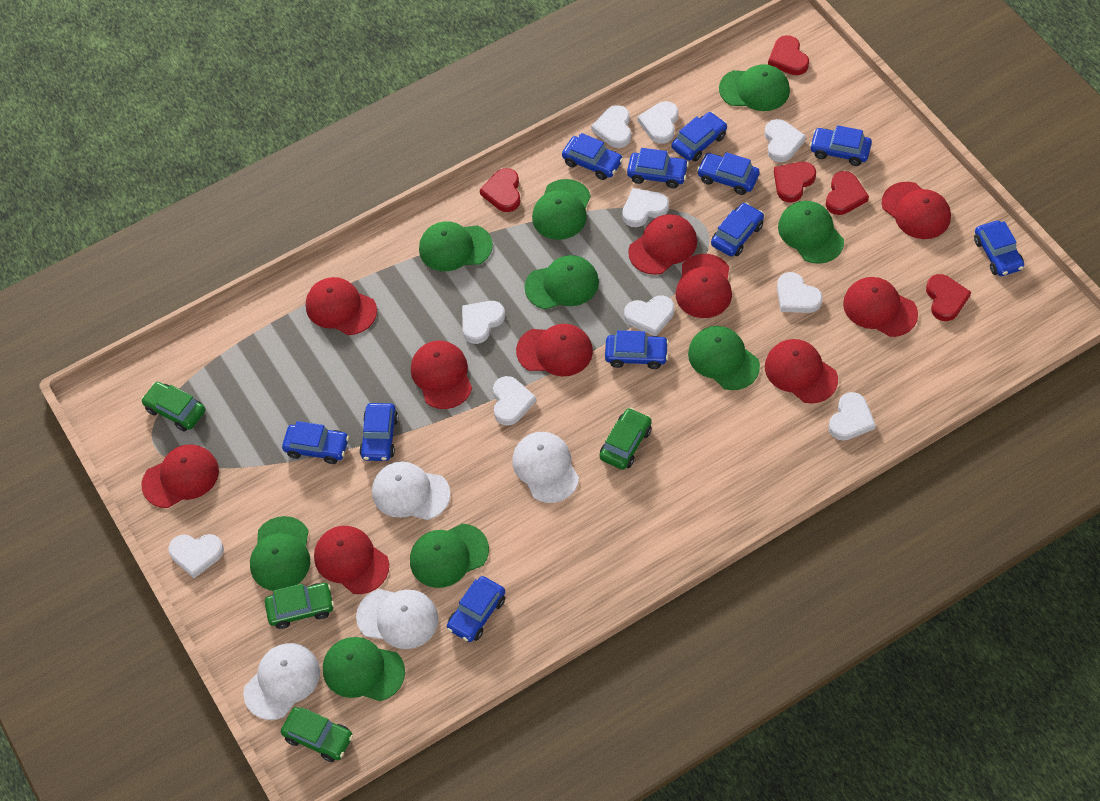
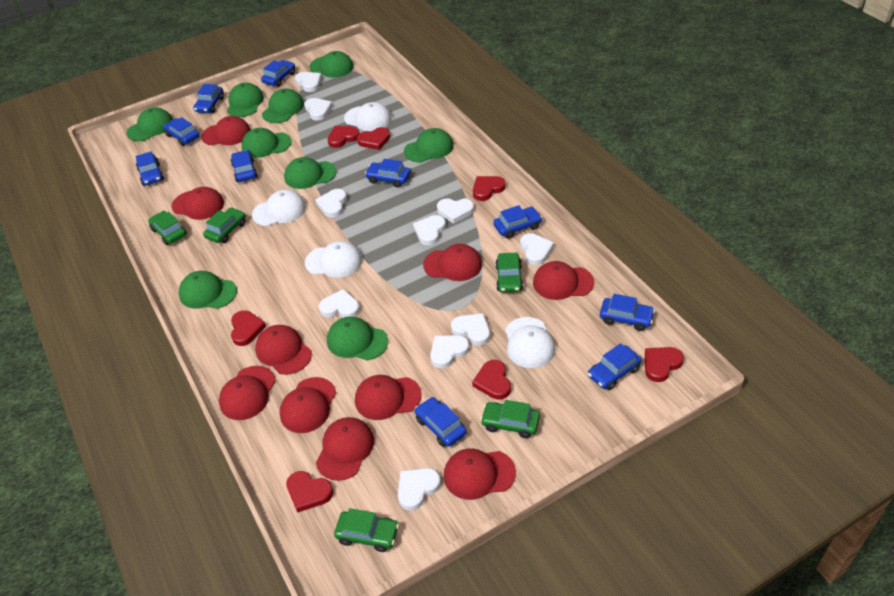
blue car: 11 -> 10
green car: 4 -> 5
red heart: 5 -> 7

